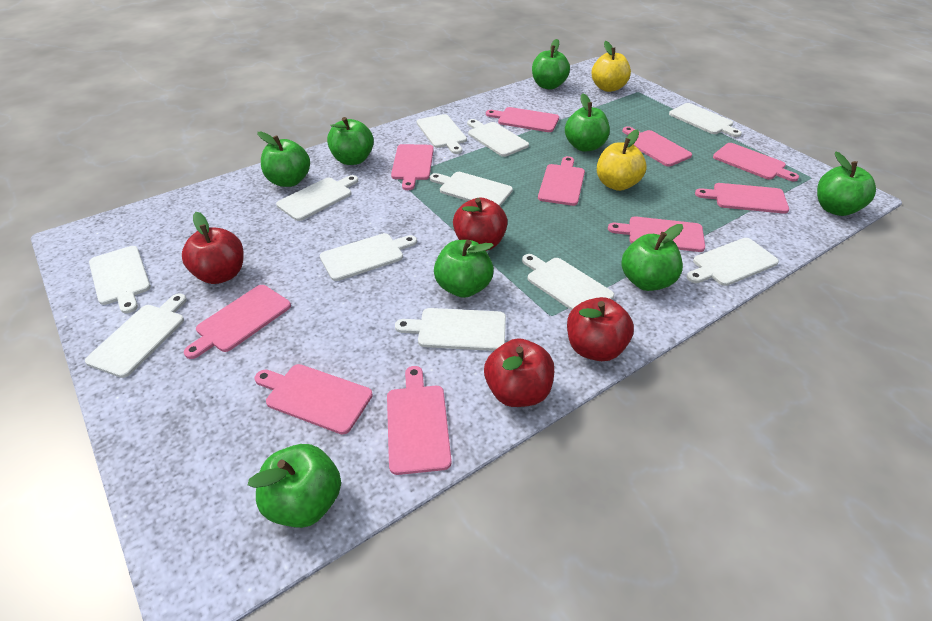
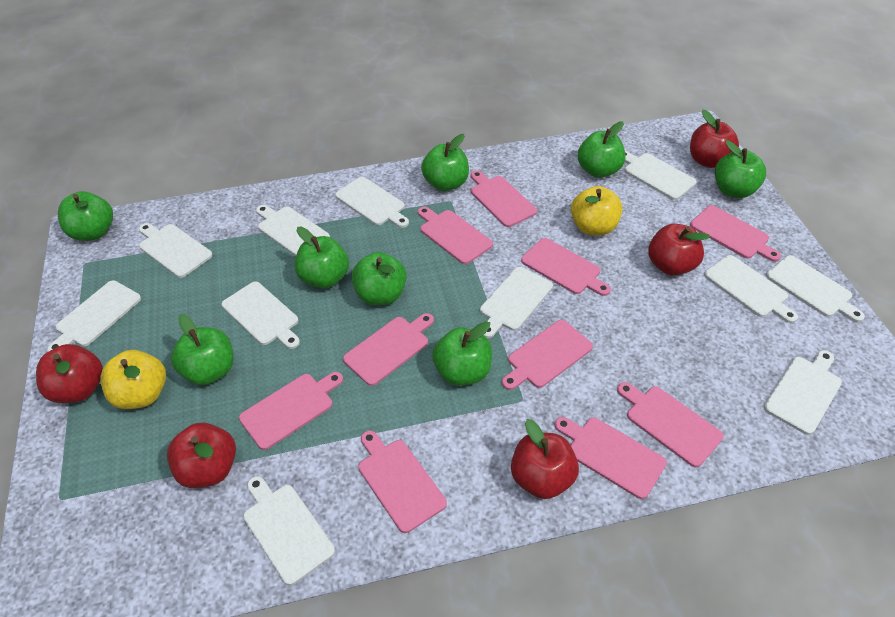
red apple: 4 -> 5

